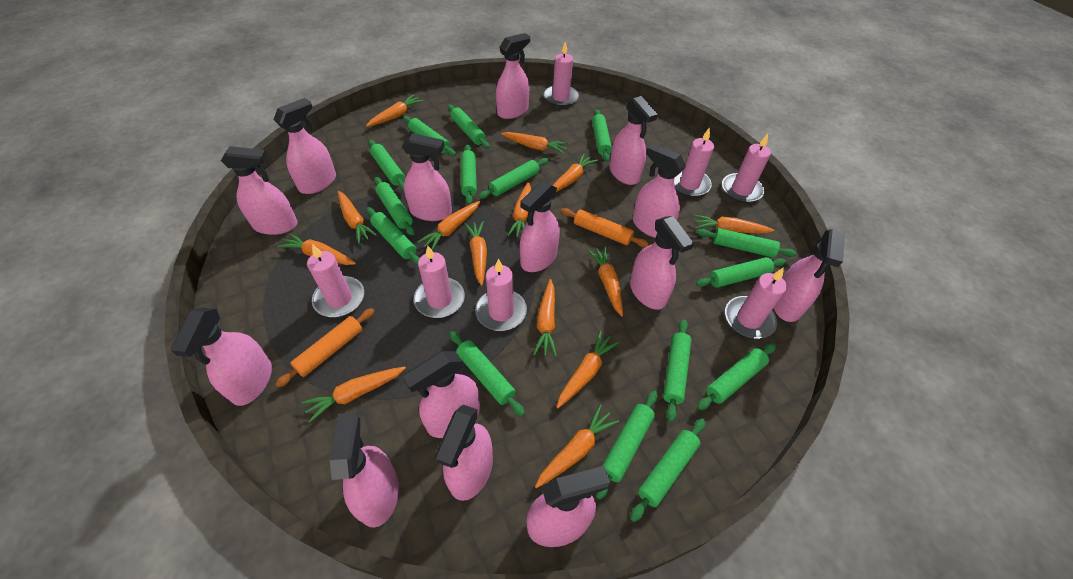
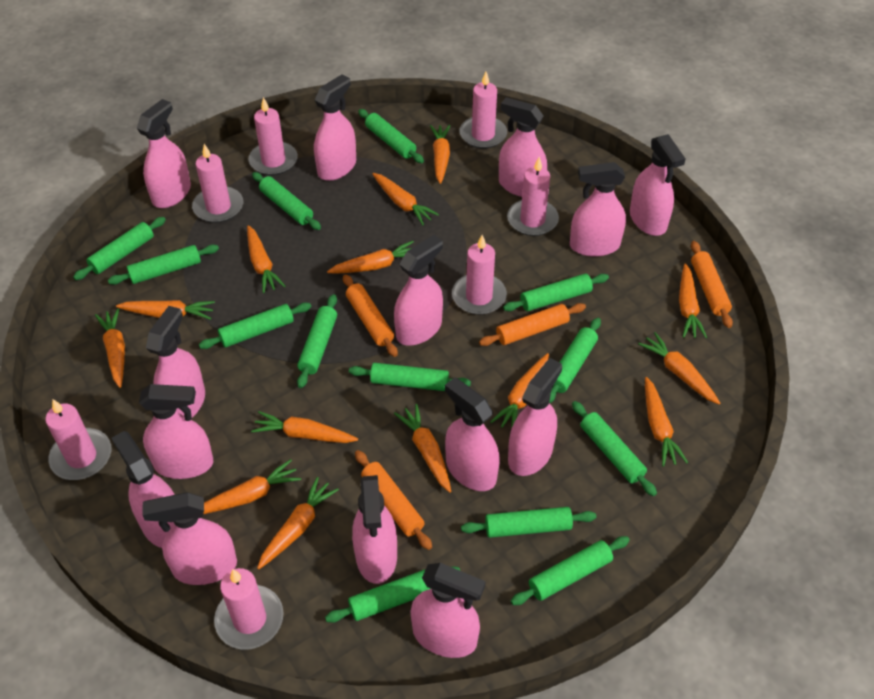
green rolling pin: 15 -> 13
orange rolling pin: 2 -> 4

